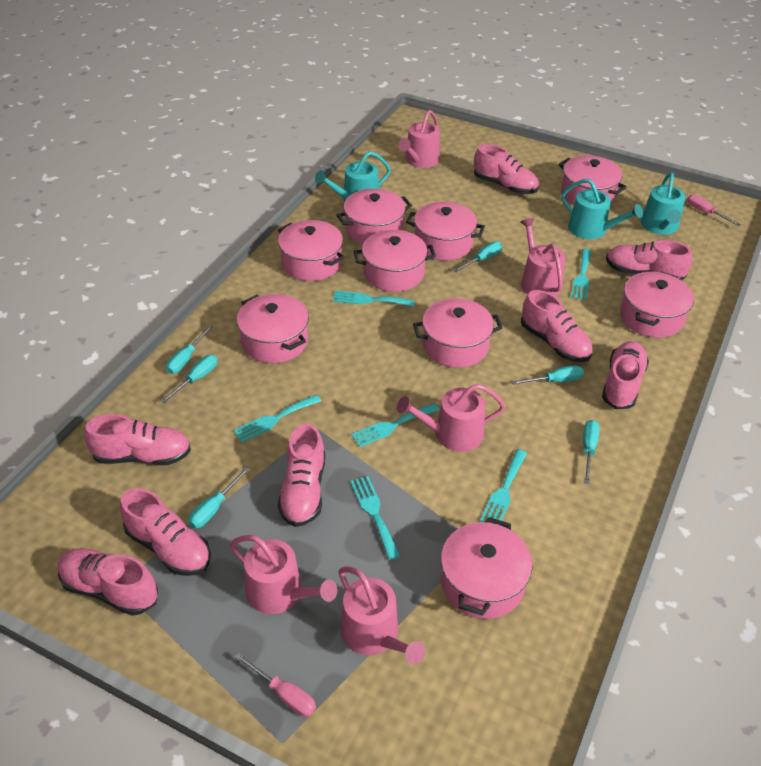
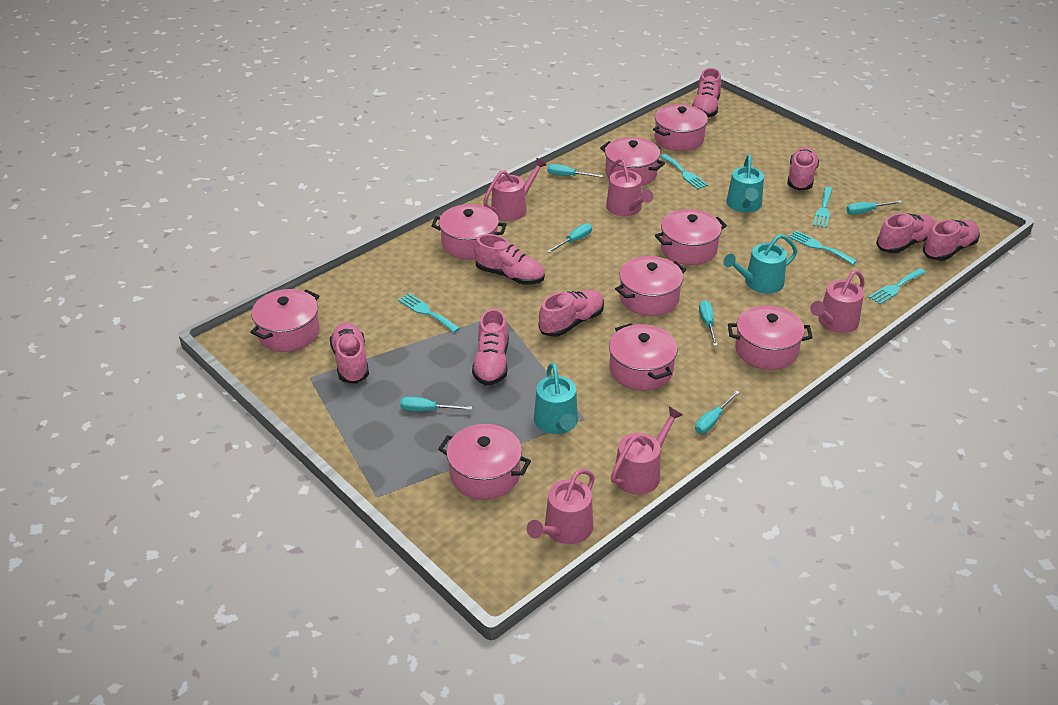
pink screwdriver: 2 -> 0
turquoise fork: 6 -> 5

